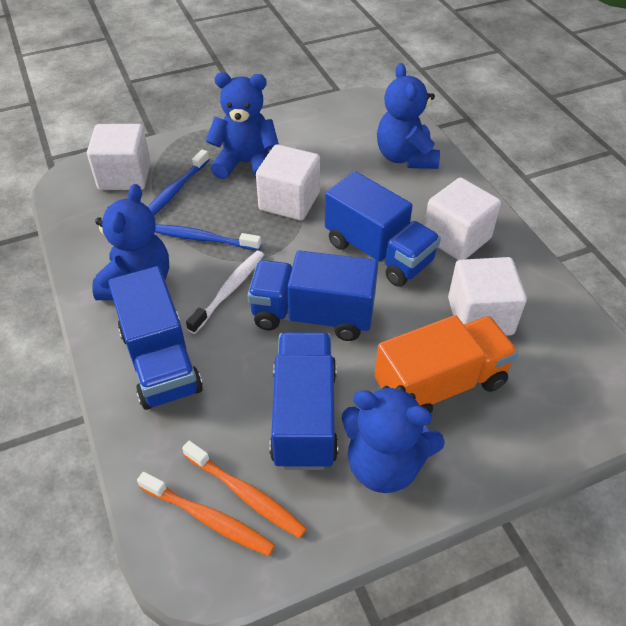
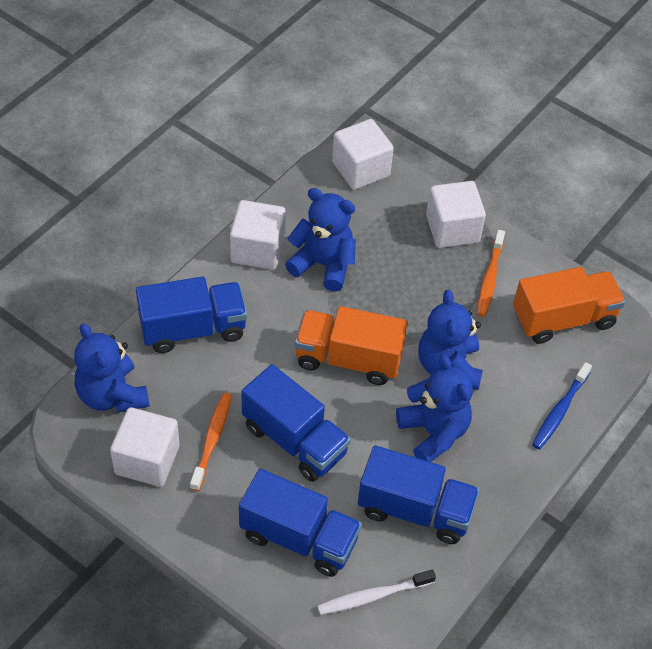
blue toothbrush: 2 -> 1
orange truck: 1 -> 2

